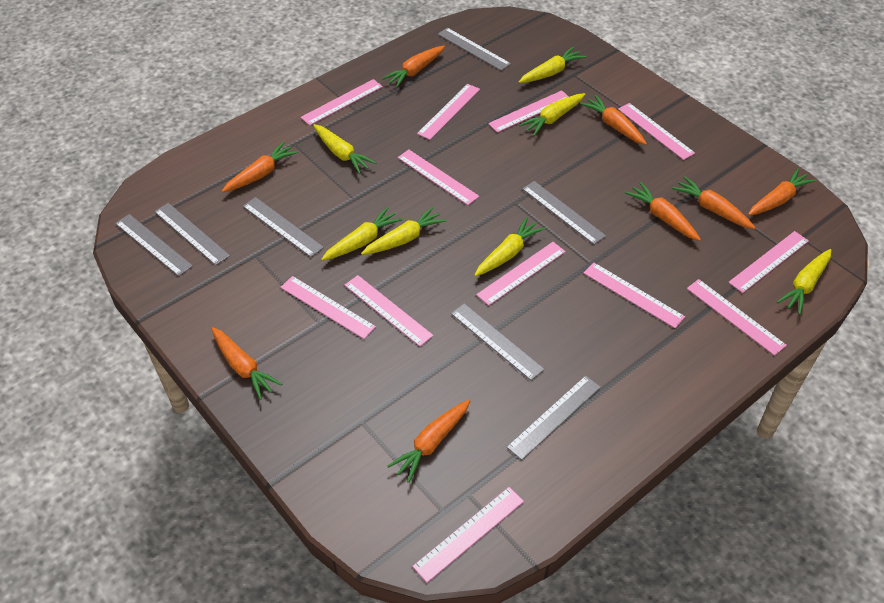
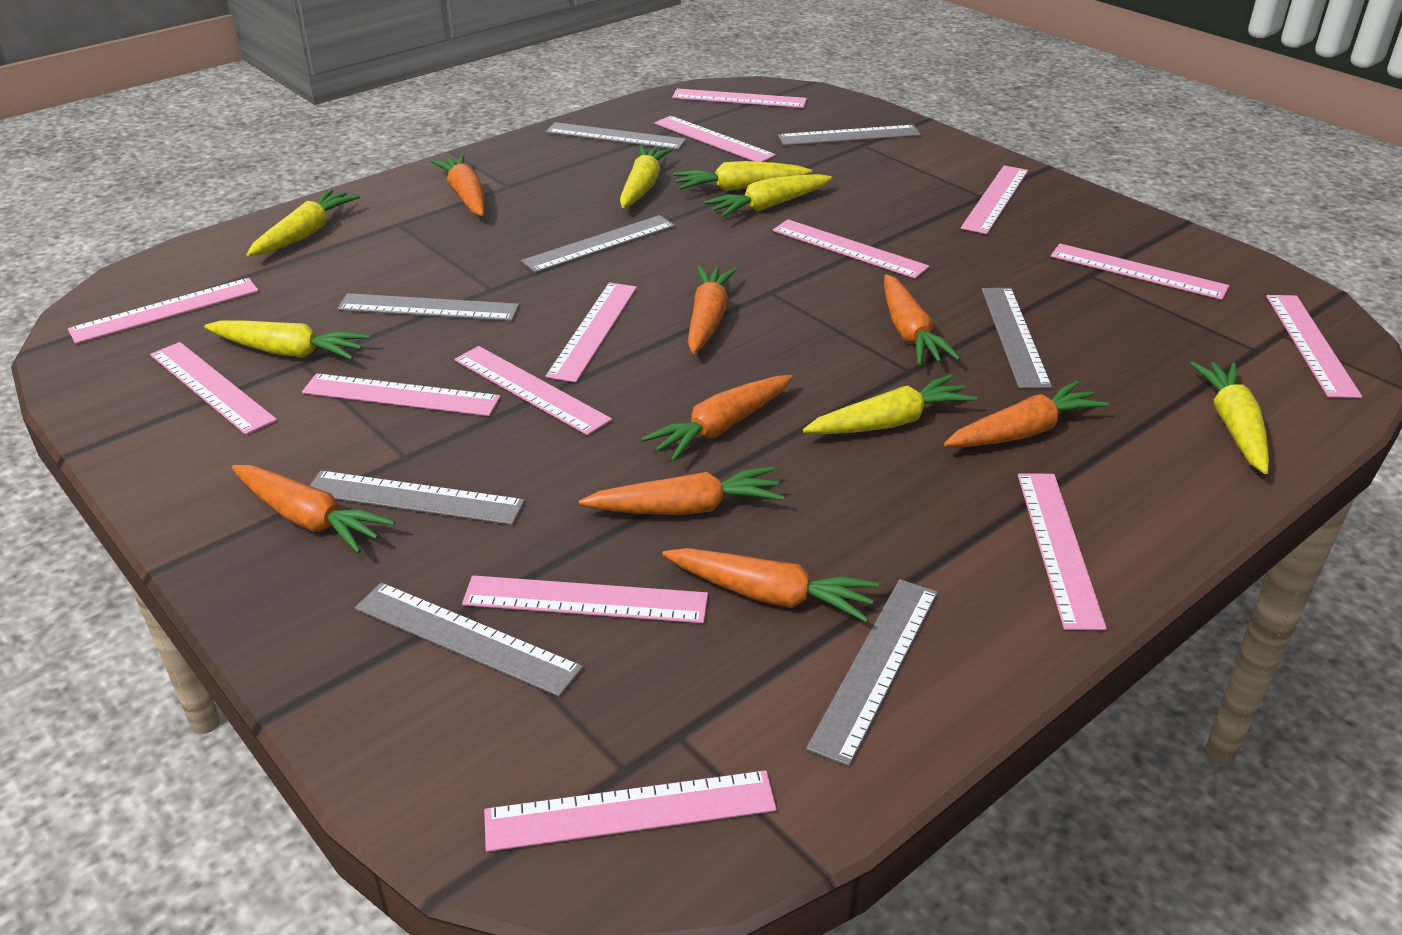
grey ruler: 7 -> 8
pink ruler: 12 -> 14

